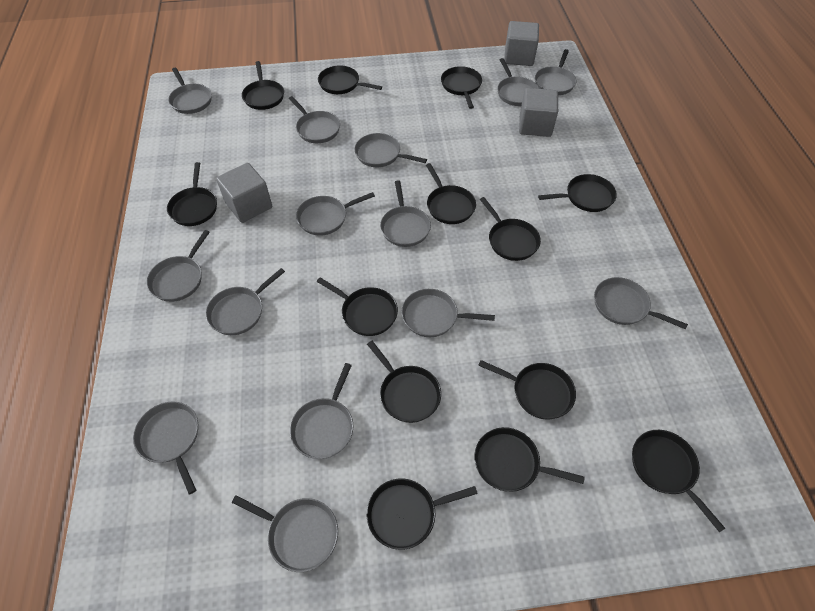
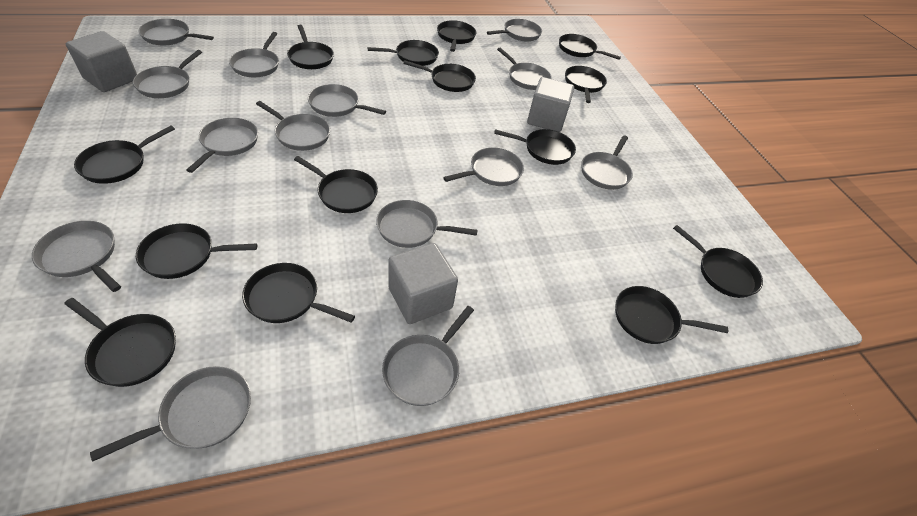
black pan: 13 -> 14

